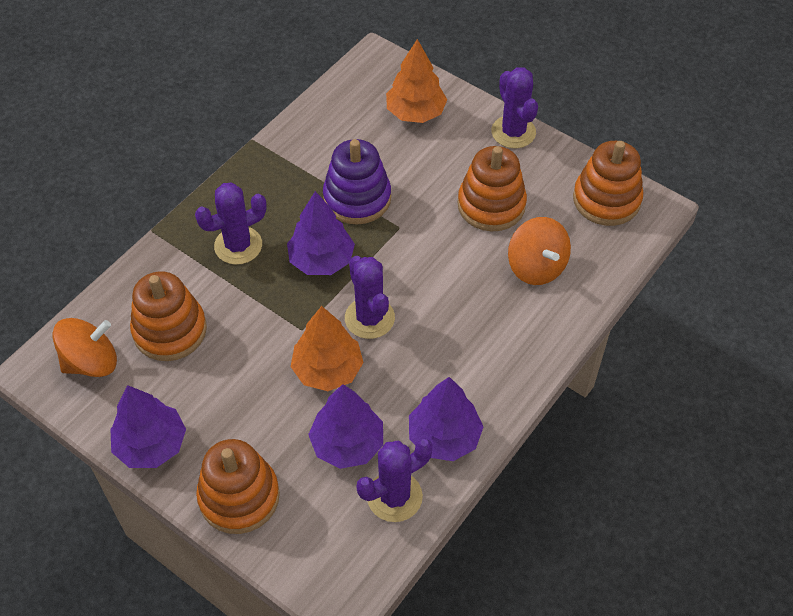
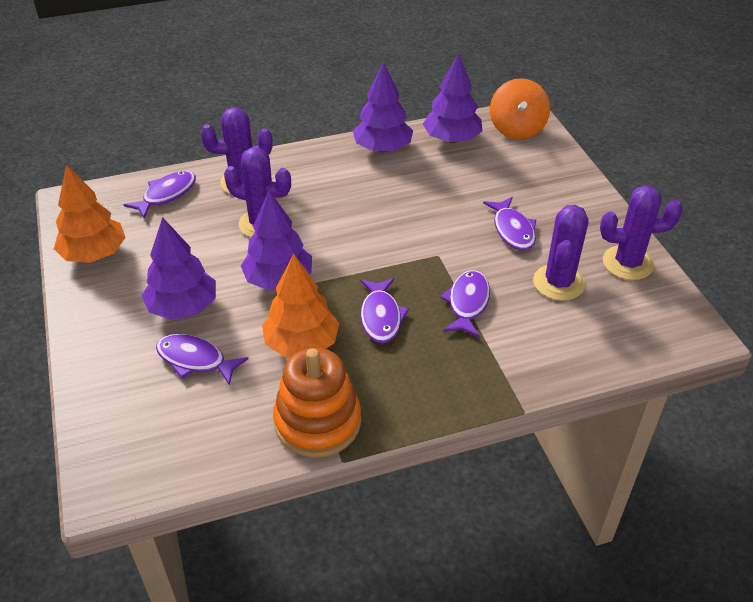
orange spinning top: 2 -> 1
orange stacking toy: 4 -> 1
purple fish: 0 -> 5
purple stacking toy: 1 -> 0

